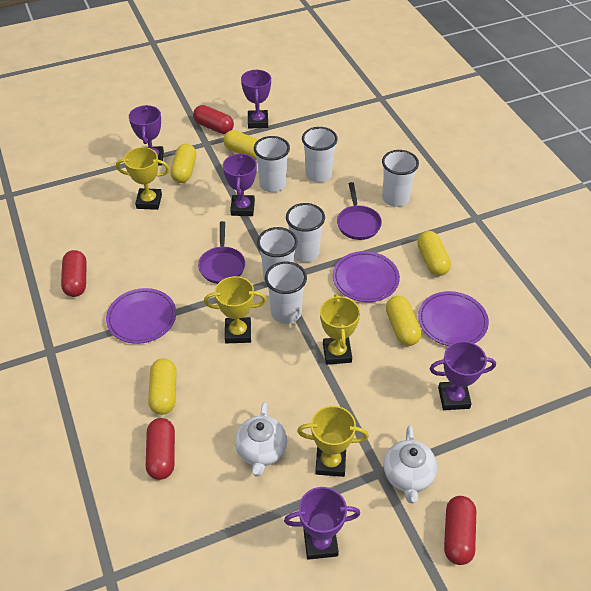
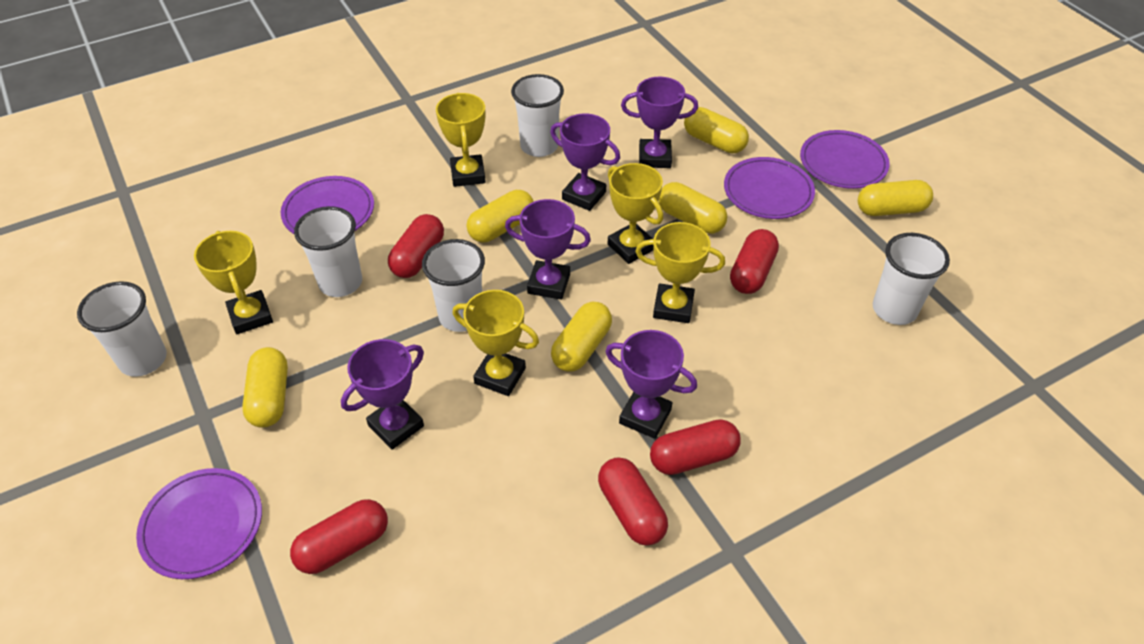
purple pan: 2 -> 0
purple plate: 3 -> 4
red capsule: 4 -> 5
white cup: 6 -> 5
white teapot: 2 -> 0
yellow capsule: 5 -> 6
yellow trophy: 4 -> 5

